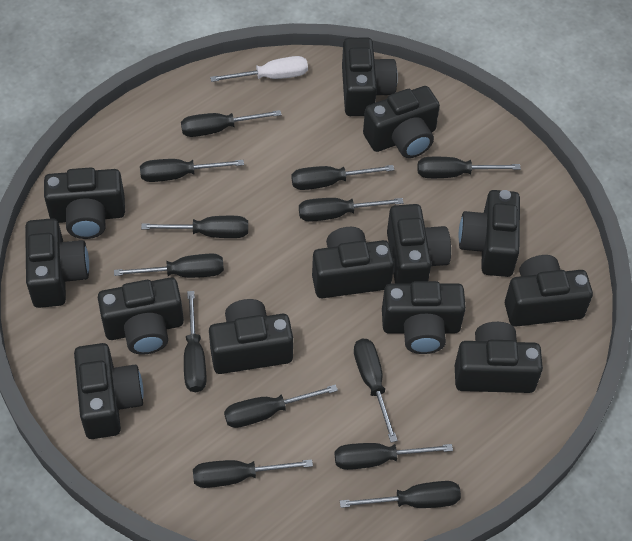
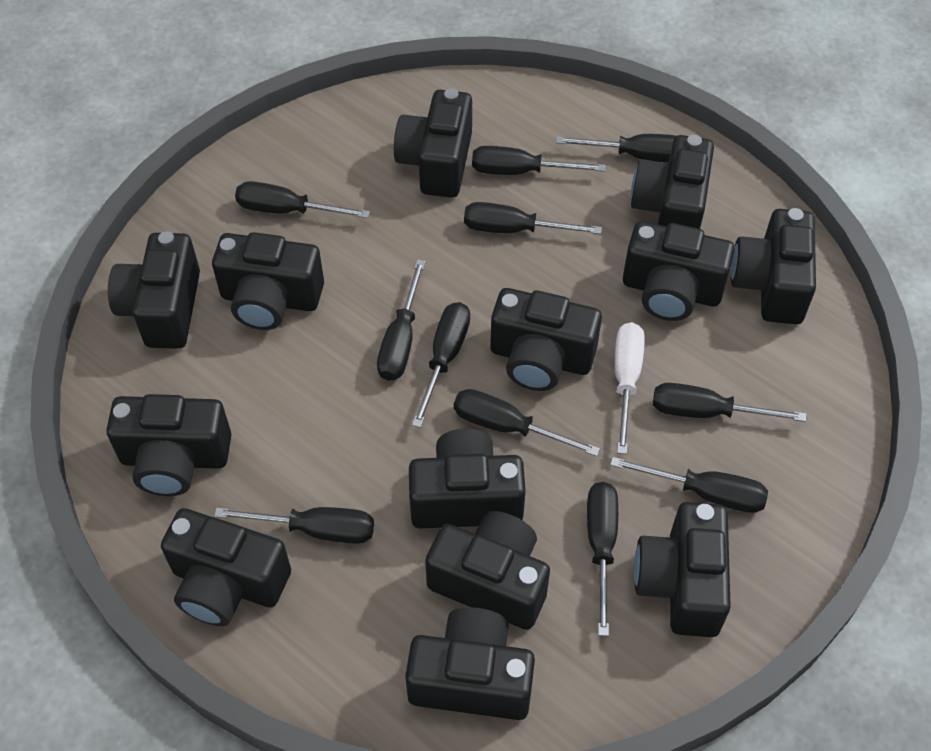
black screwdriver: 13 -> 11

